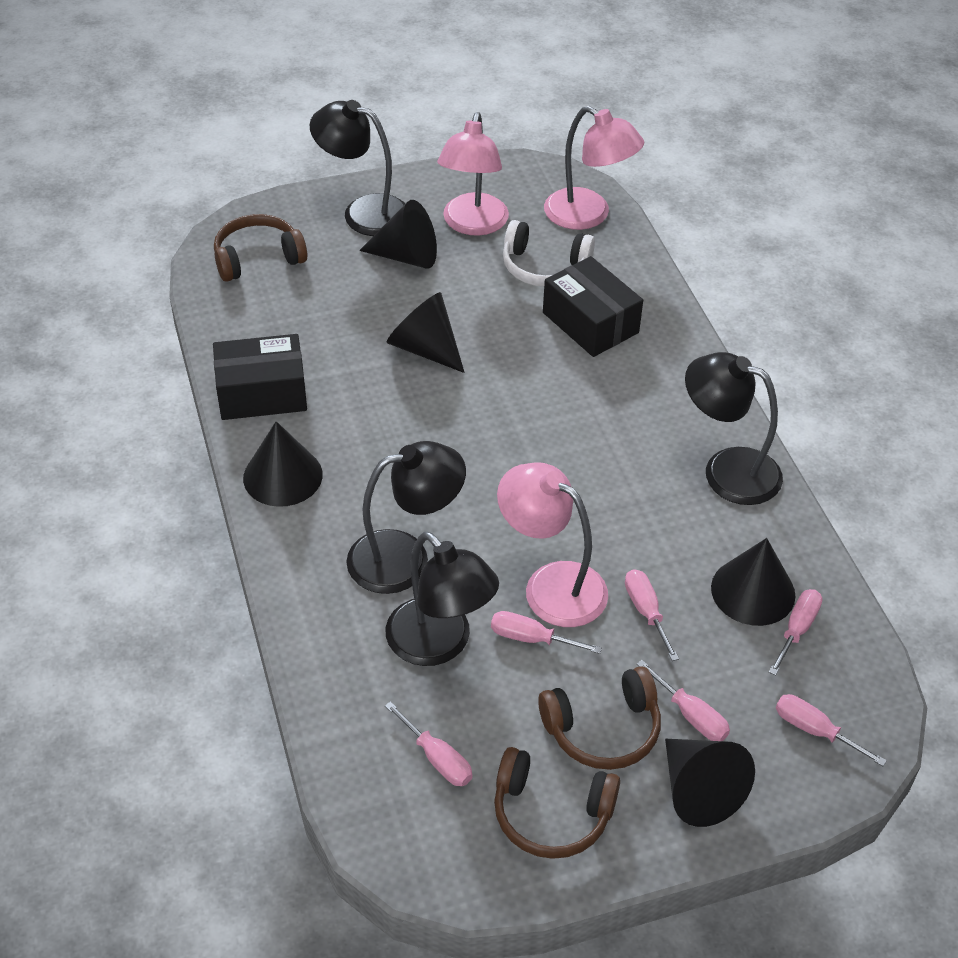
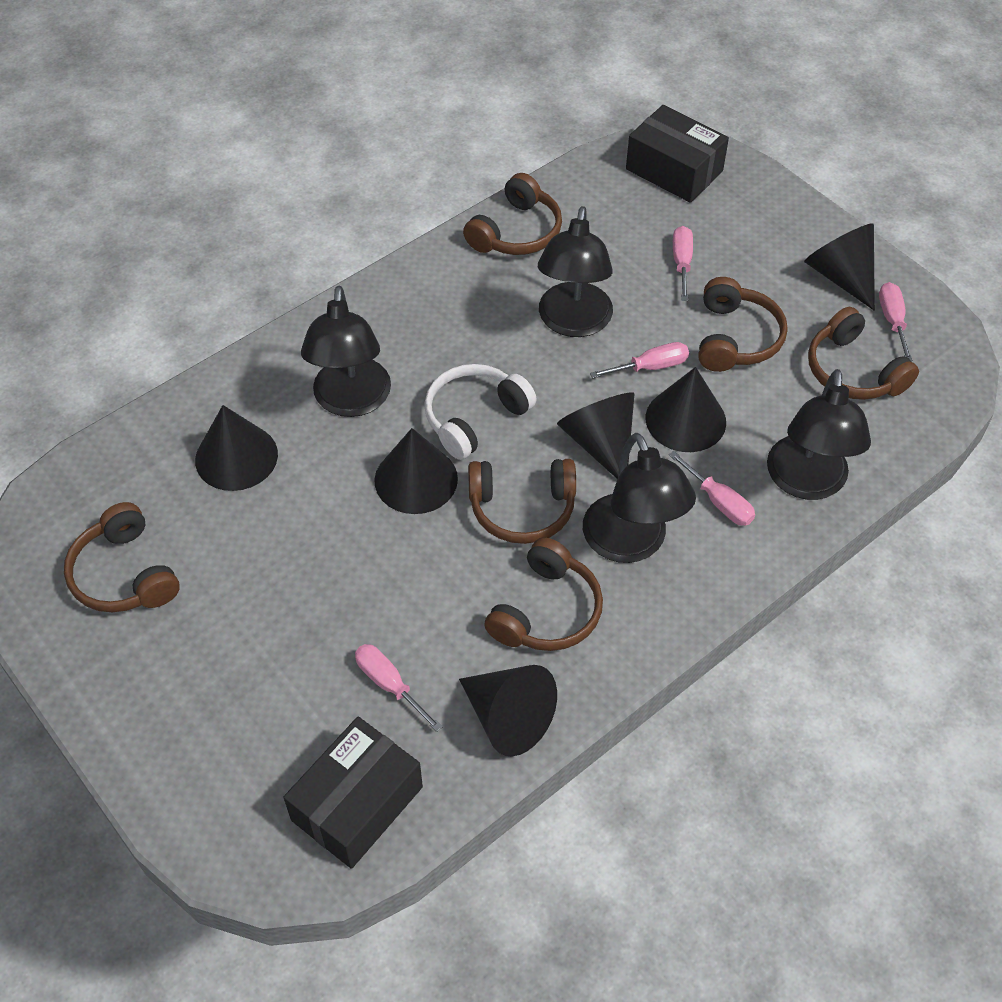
black cone: 5 -> 6
brown headphones: 3 -> 6
pink lamp: 3 -> 0
pink screwdriver: 6 -> 5

